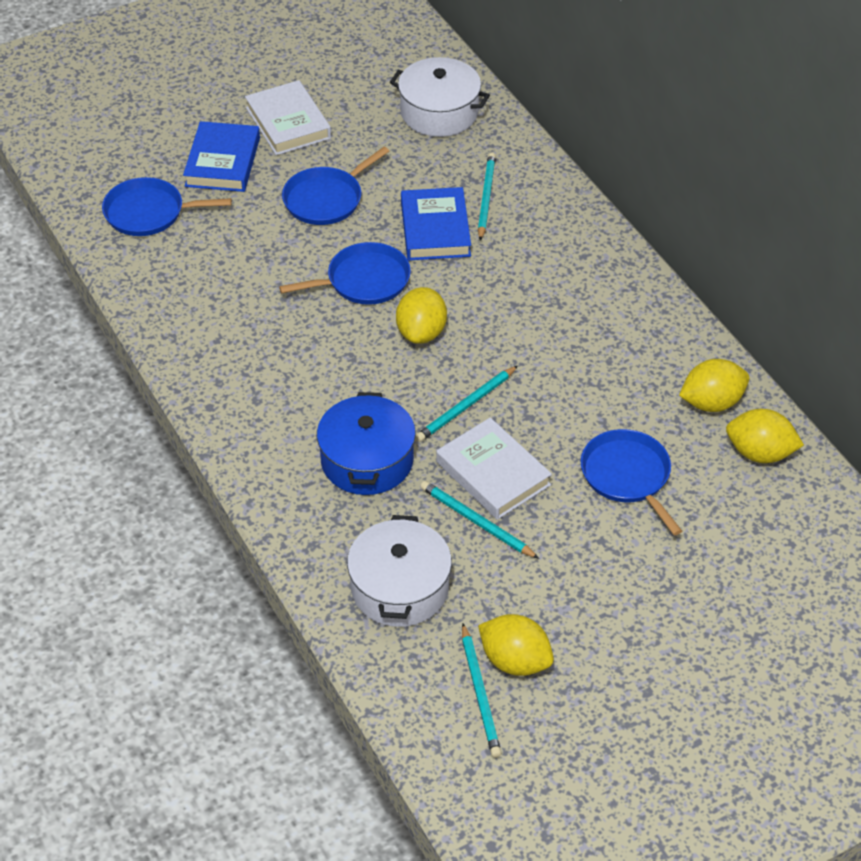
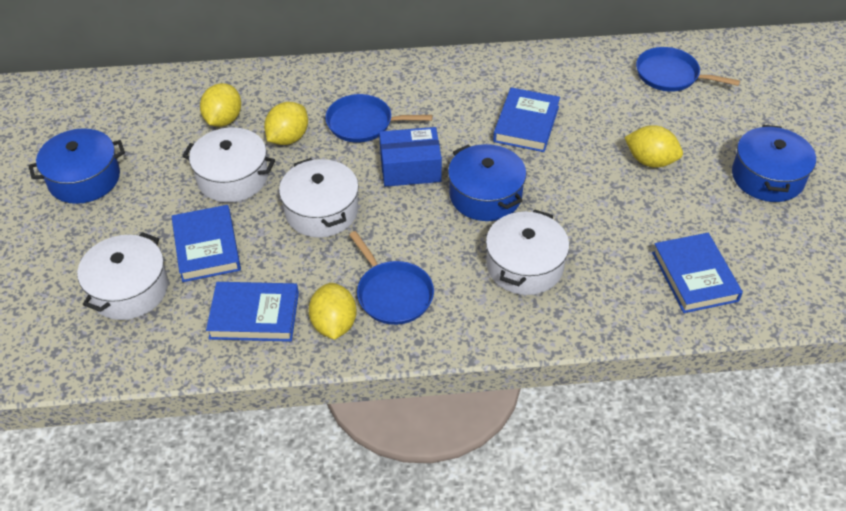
blue book: 2 -> 4
blue box: 0 -> 1
blue pan: 4 -> 3
blue pot: 1 -> 3
turquoise pencil: 4 -> 0
white book: 2 -> 0
white pot: 2 -> 4

